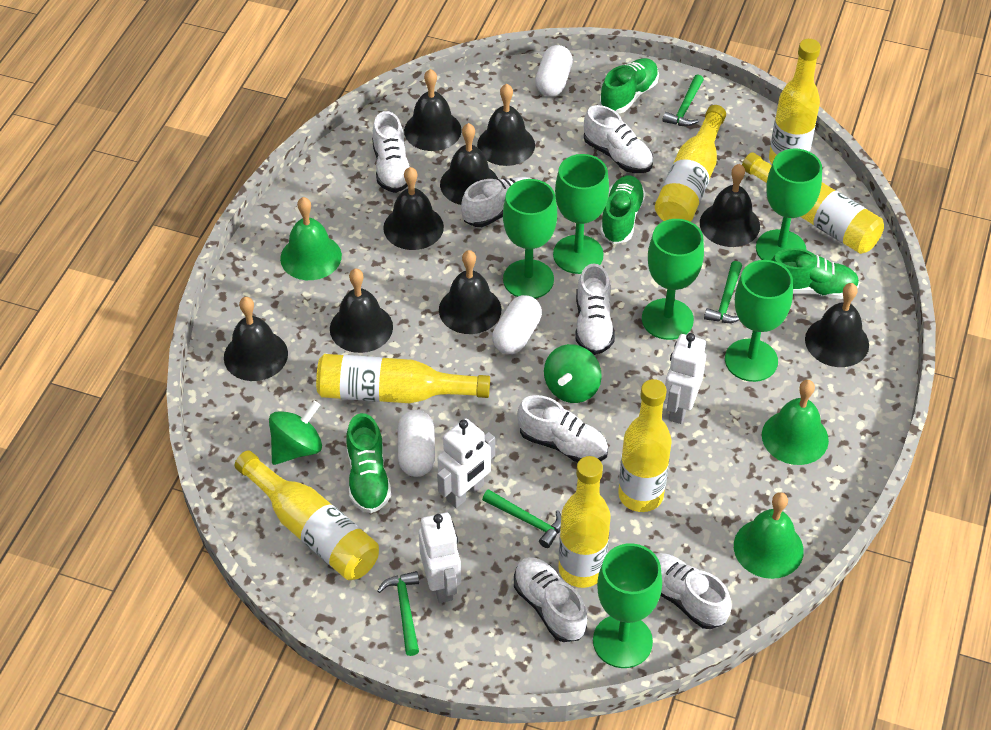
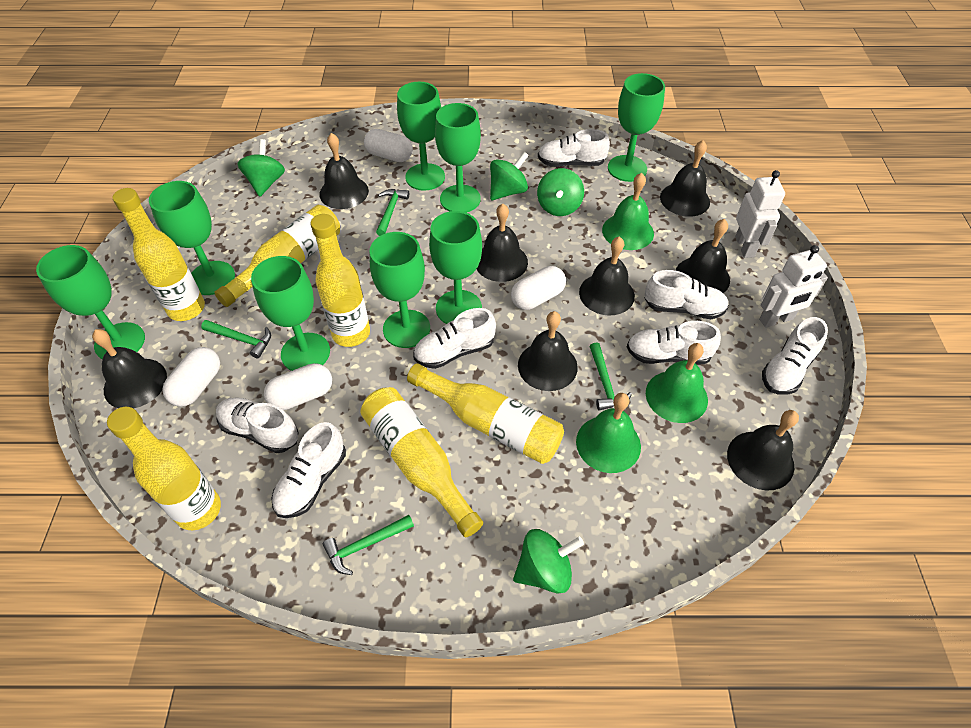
black bell: 9 -> 8
green goblet: 6 -> 8
green shoe: 4 -> 0
green spinning top: 2 -> 4
white capsule: 3 -> 4
white robot: 3 -> 2
yellow bottle: 7 -> 6

